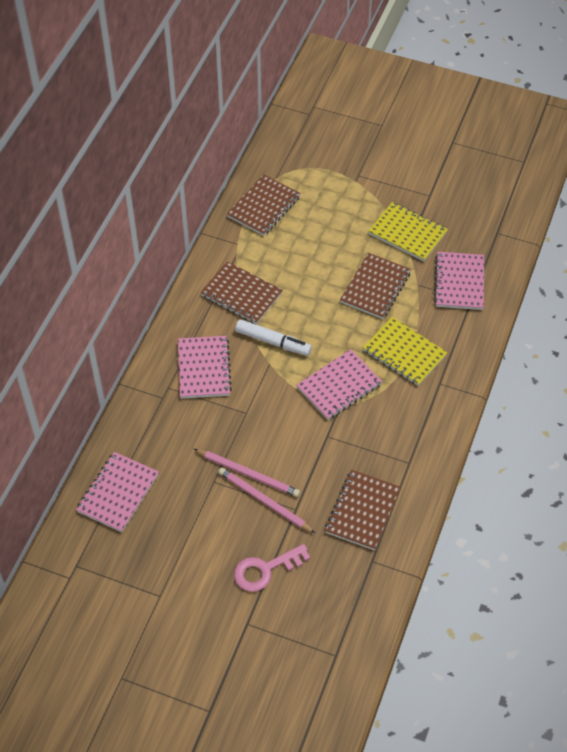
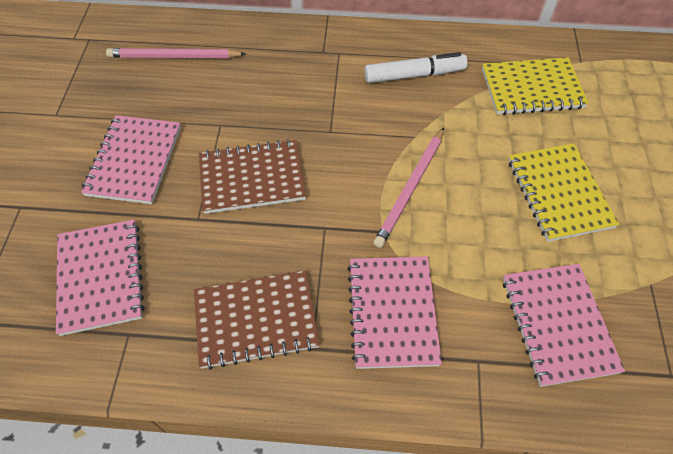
brown notebook: 4 -> 2
pink key: 1 -> 0

